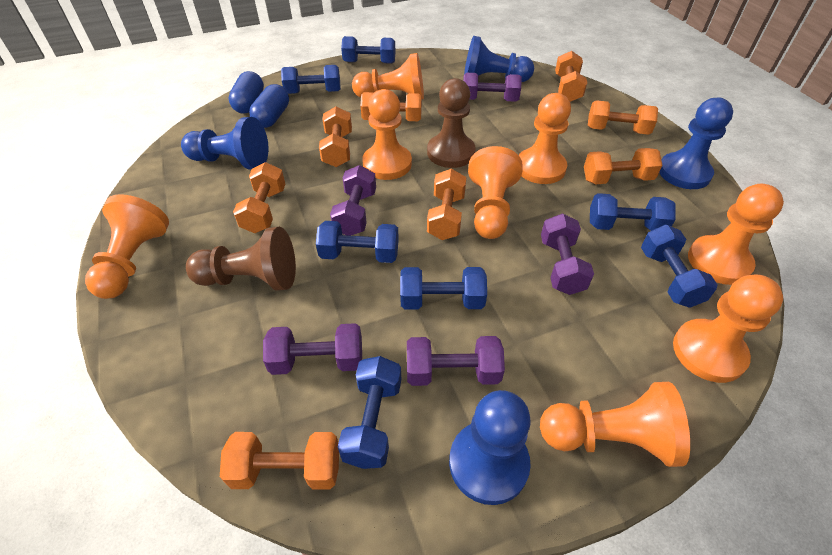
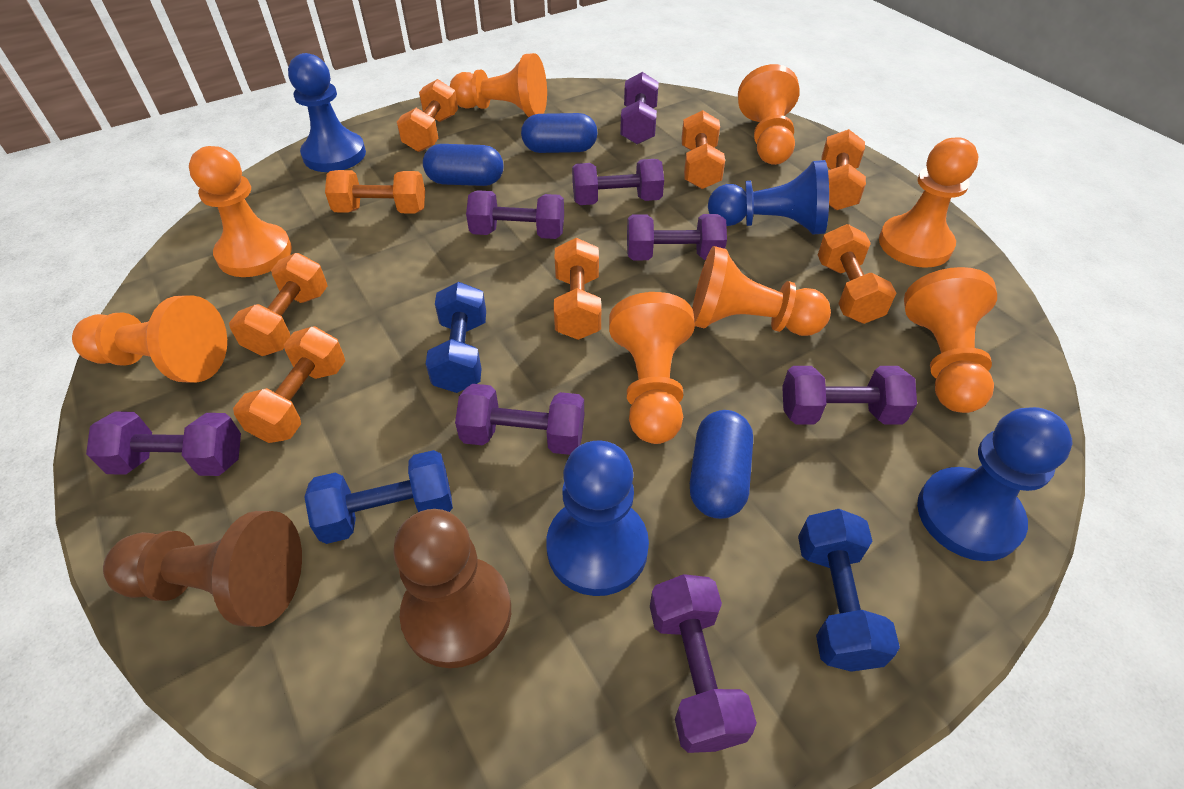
blue capsule: 2 -> 3
blue dumbbell: 7 -> 3
purple dumbbell: 5 -> 8

